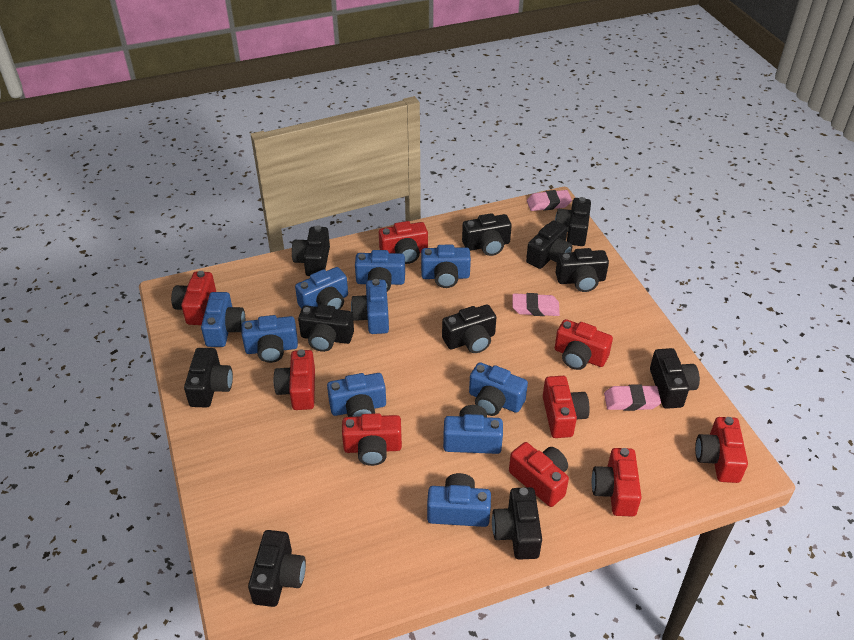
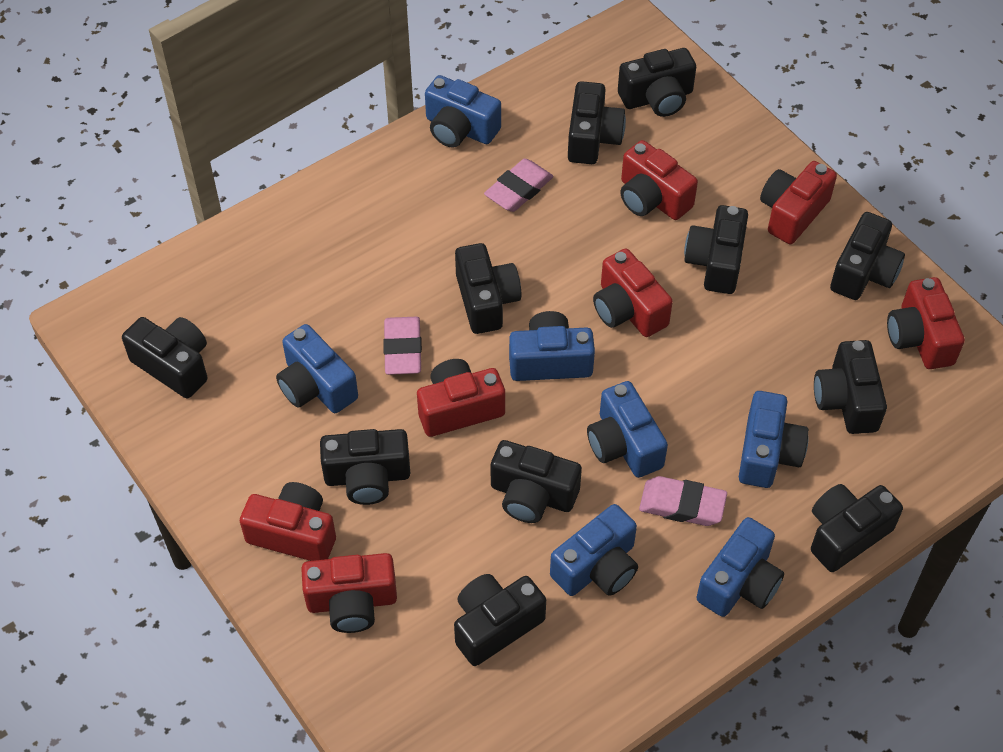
blue camera: 10 -> 7
red camera: 9 -> 7

